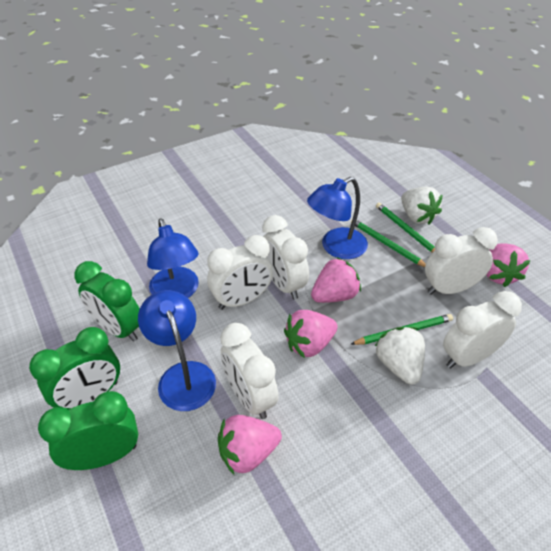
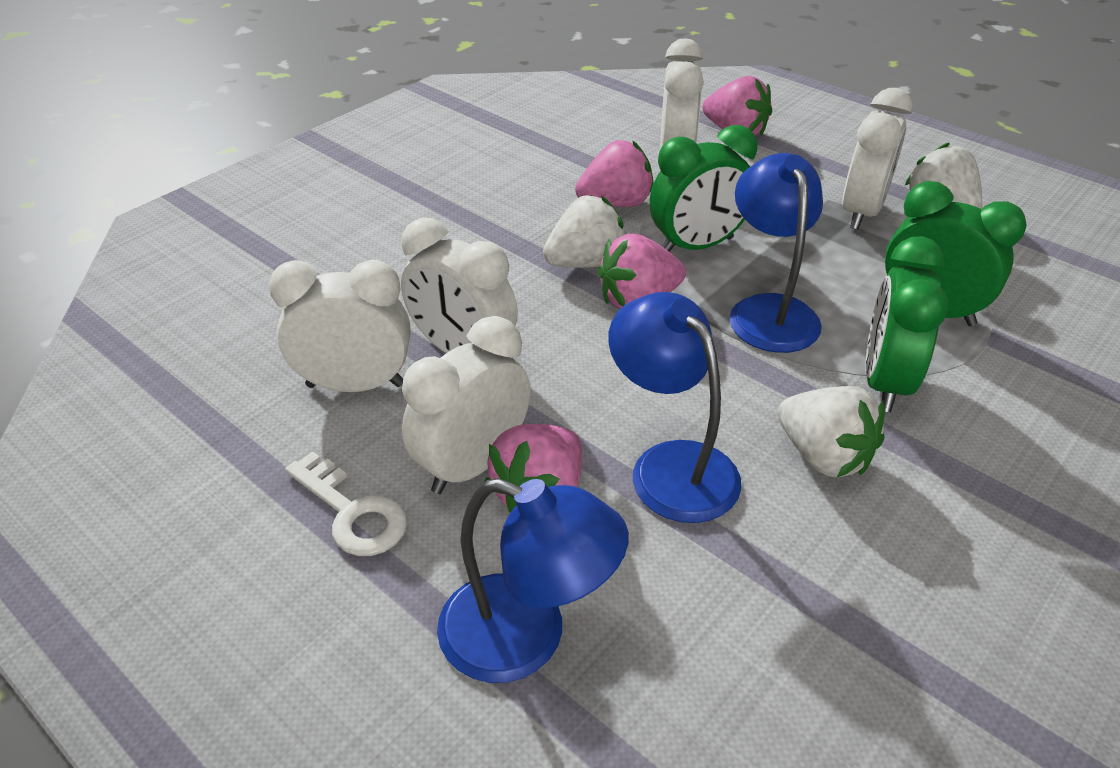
green pencil: 3 -> 0
white key: 0 -> 1
white strawberry: 2 -> 3

